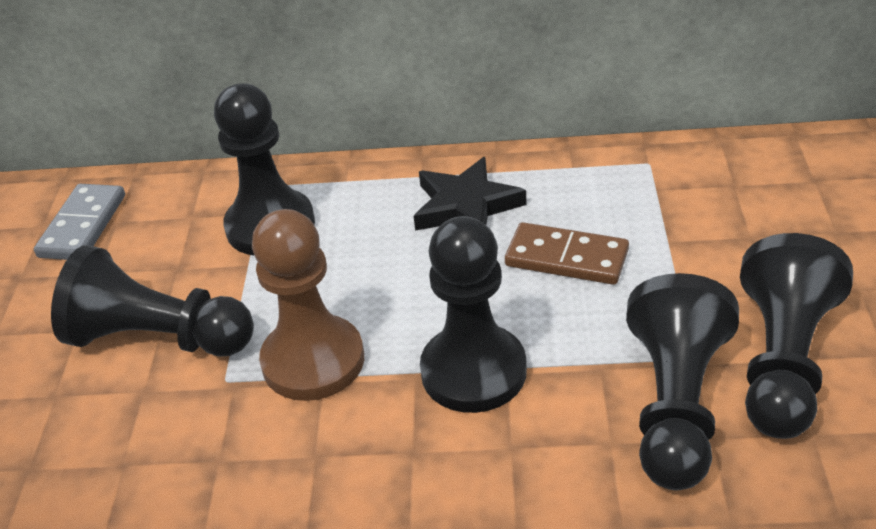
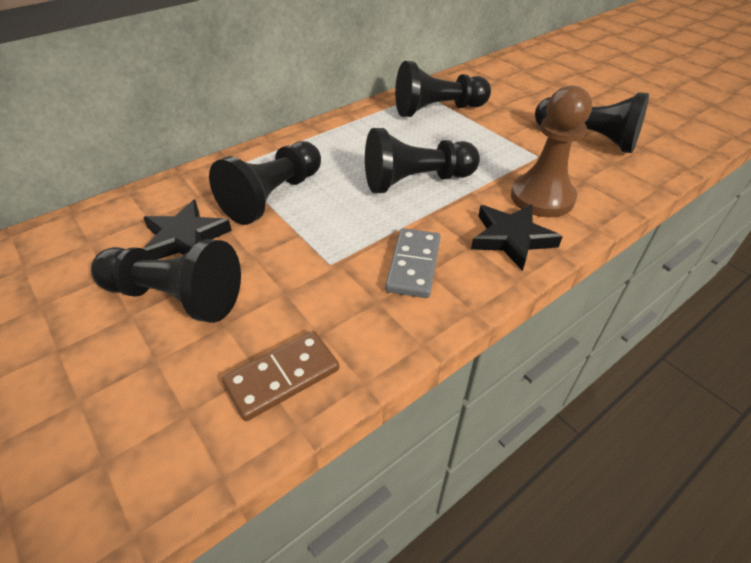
black star: 1 -> 2

